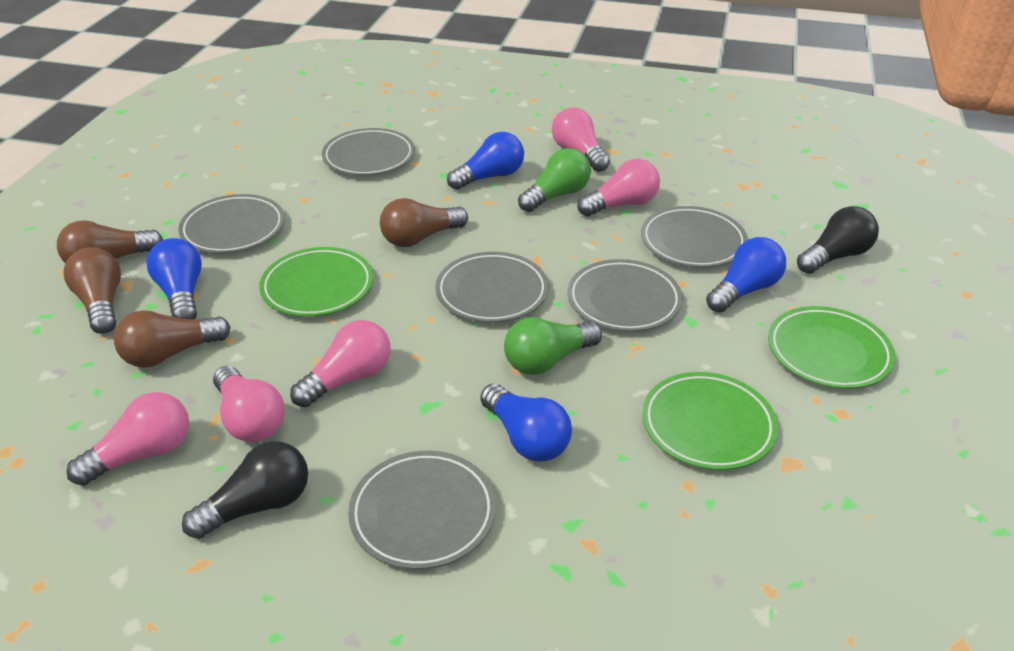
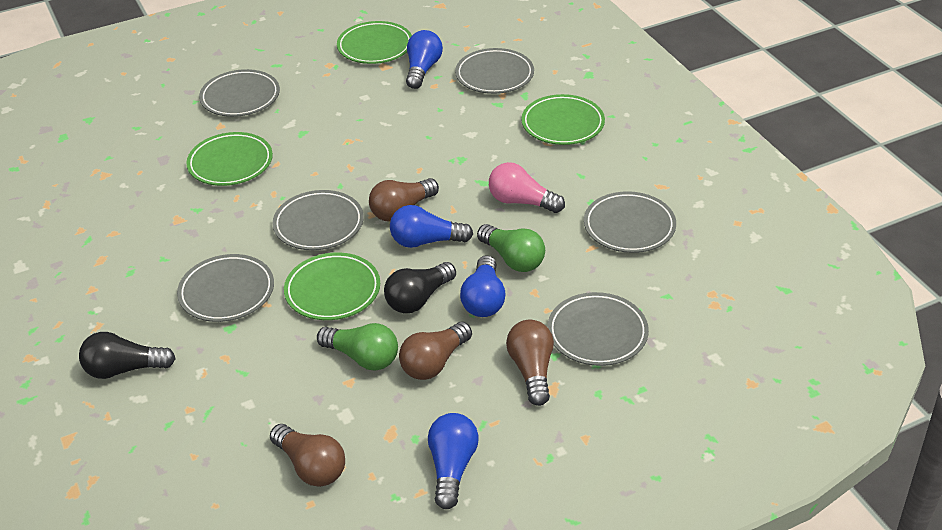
green plate: 3 -> 4
pink light bulb: 5 -> 1

